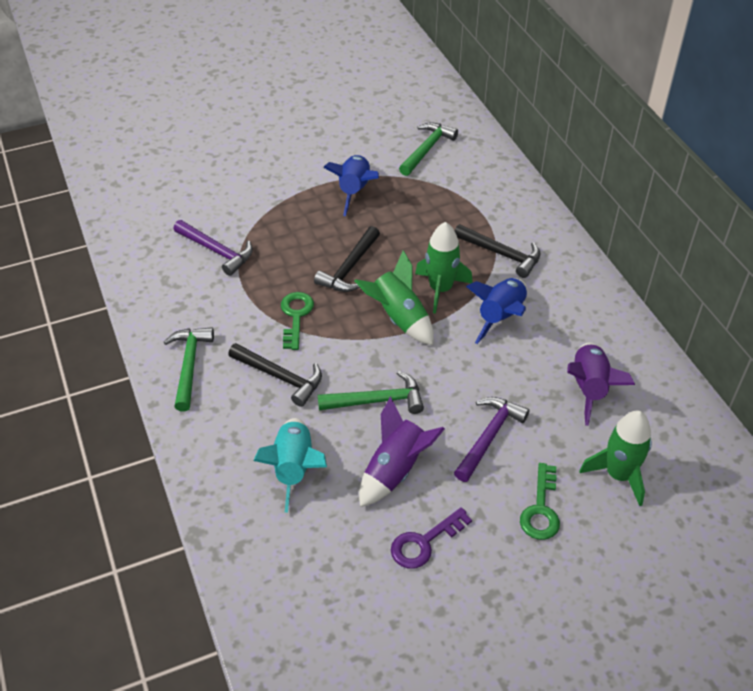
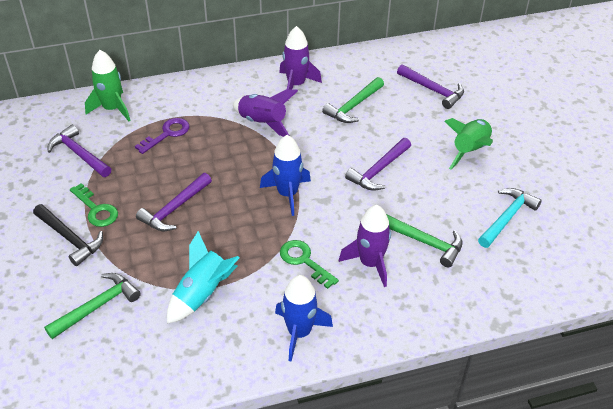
black hammer: 3 -> 1
green rocket: 3 -> 2
purple hammer: 2 -> 4
purple rocket: 2 -> 3
turquoise hammer: 0 -> 1

